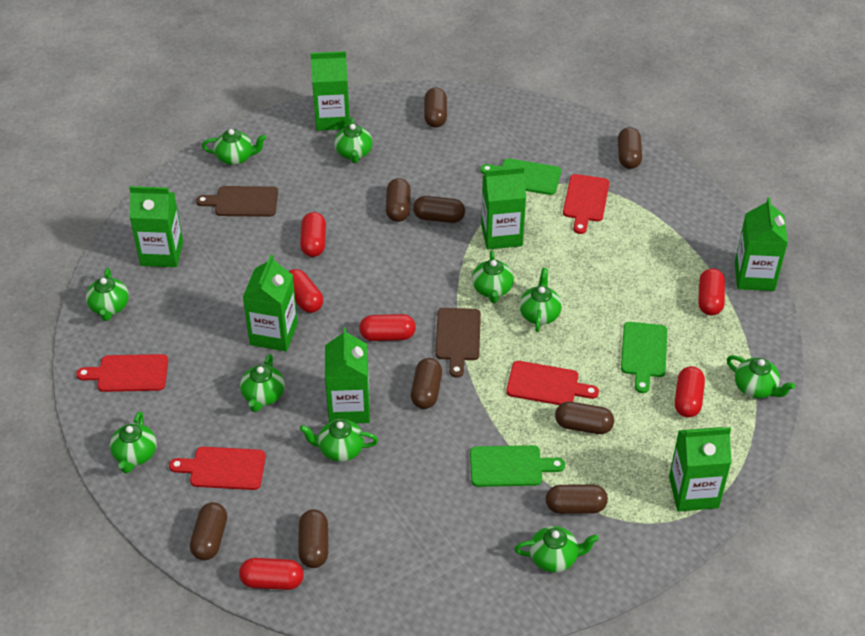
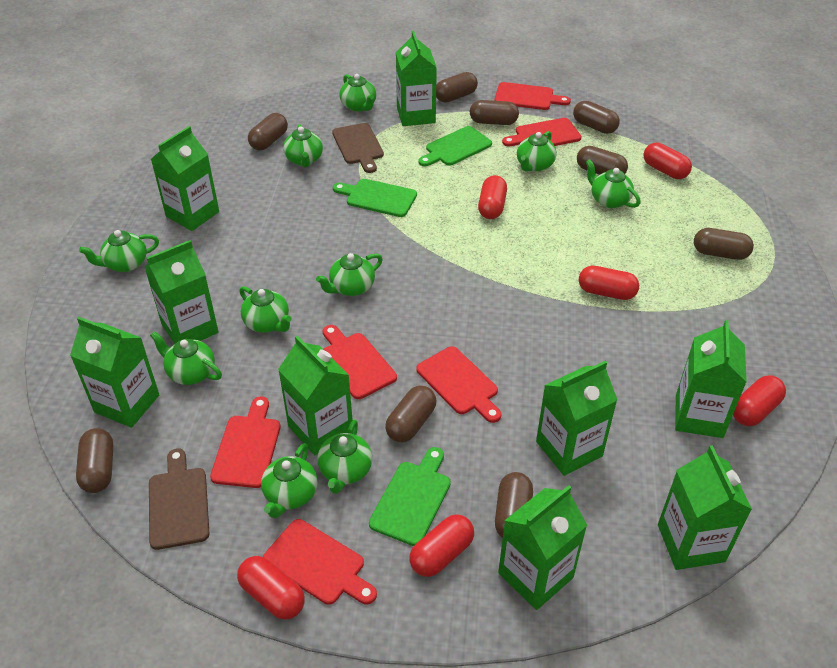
green carton: 7 -> 9
red cutting board: 4 -> 6

